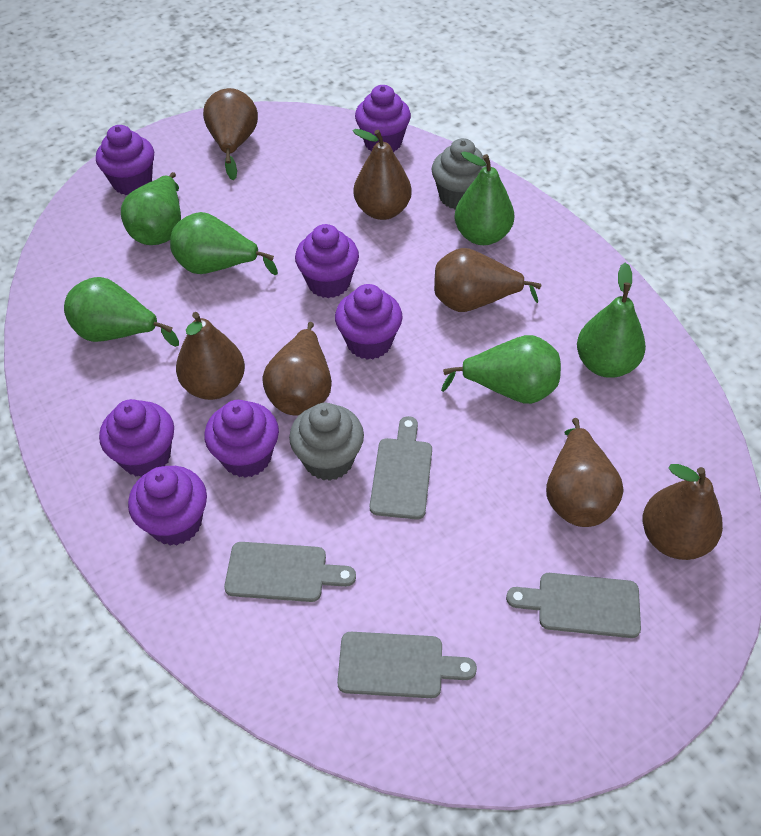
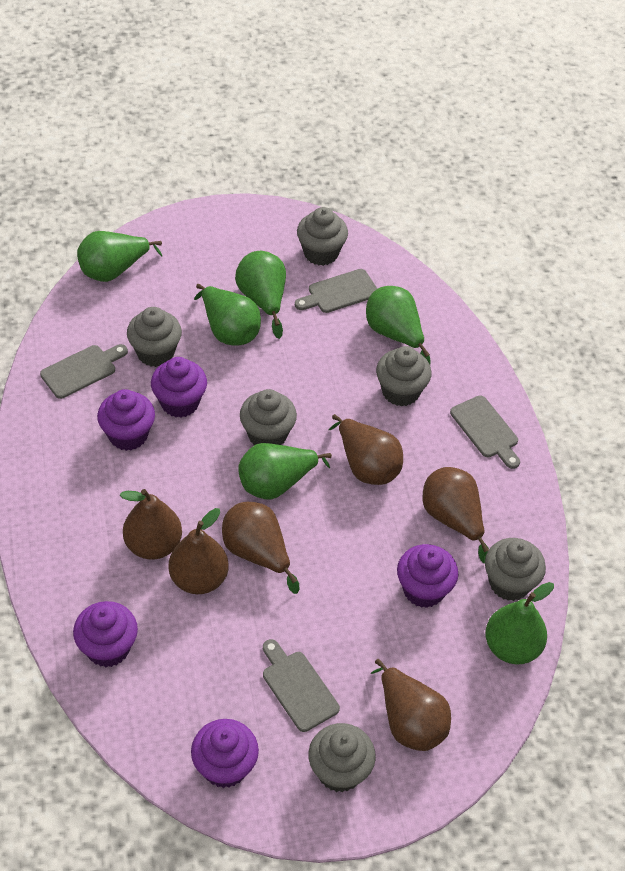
brown pear: 7 -> 6
grey cupcake: 2 -> 6
purple cupcake: 7 -> 5

